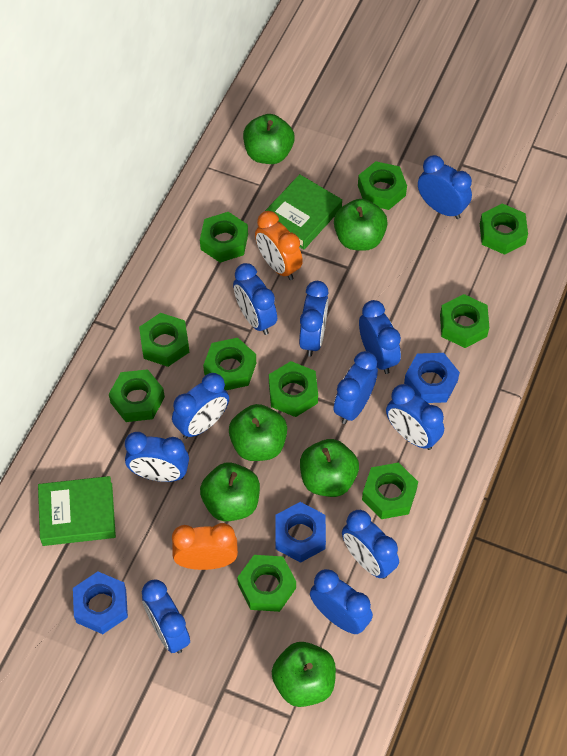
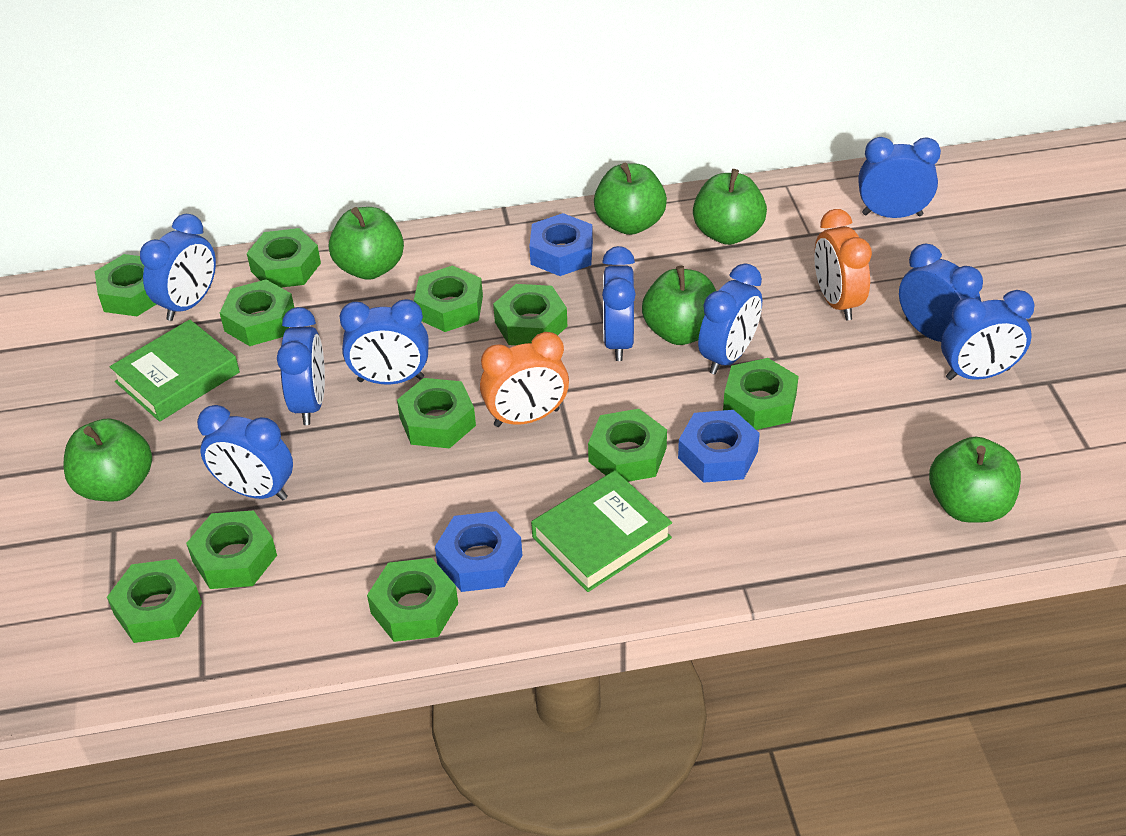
blue clock: 11 -> 9
green nut: 10 -> 11

